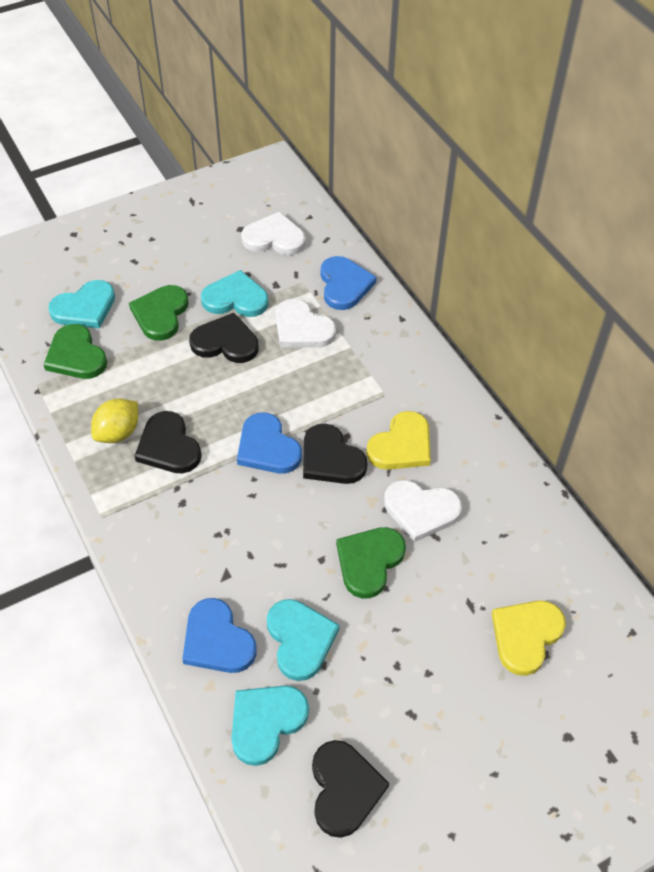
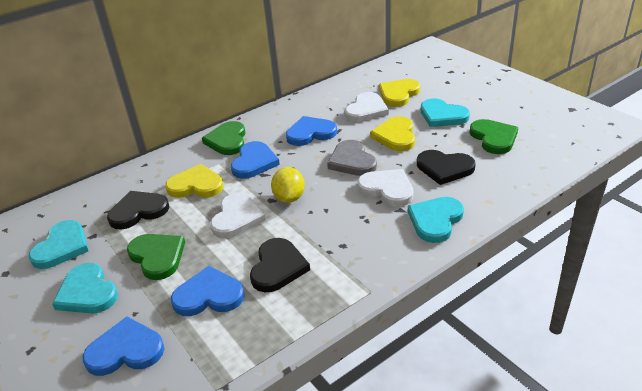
black heart: 4 -> 3
blue heart: 3 -> 4
grey heart: 0 -> 1
yellow heart: 2 -> 3

